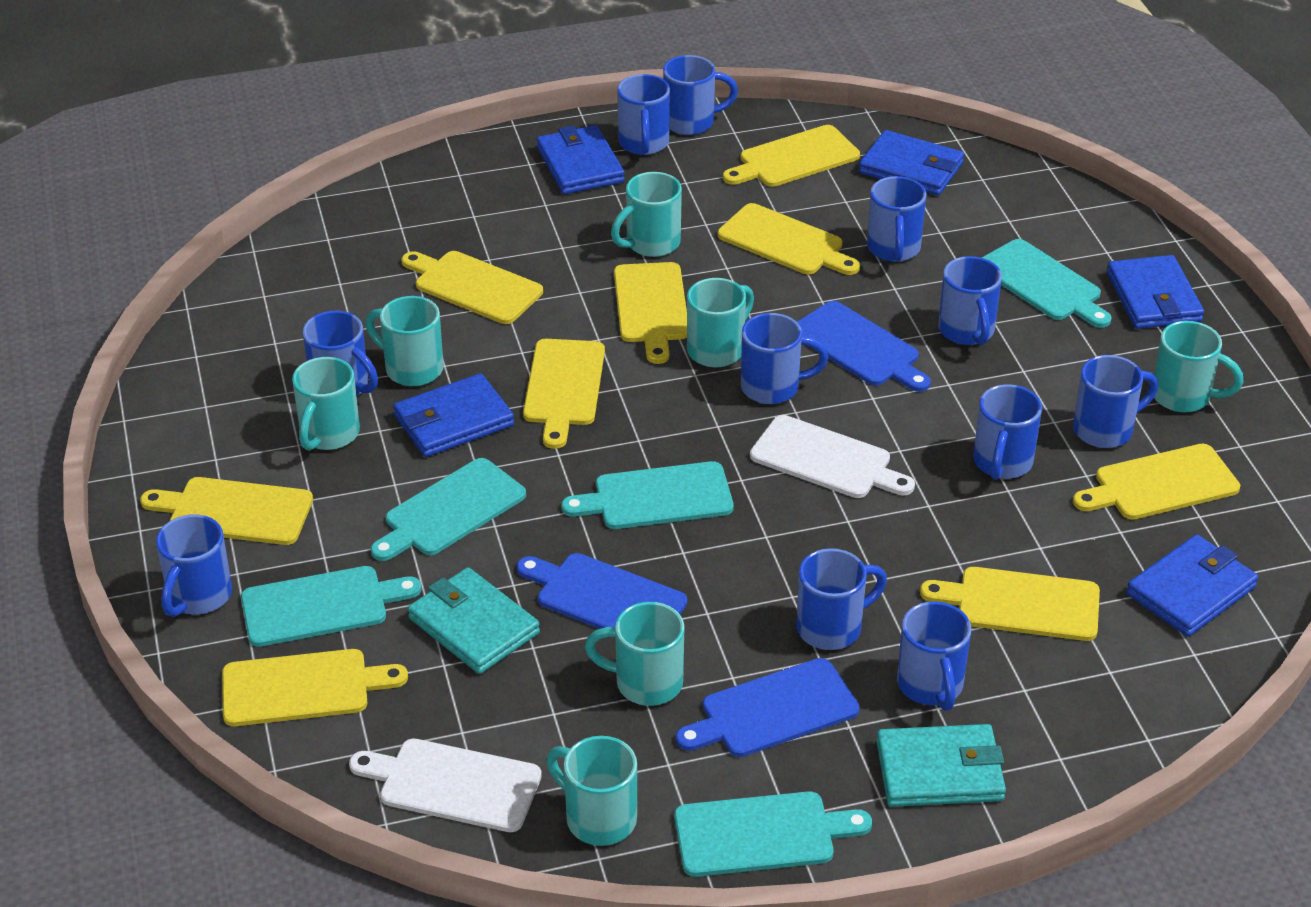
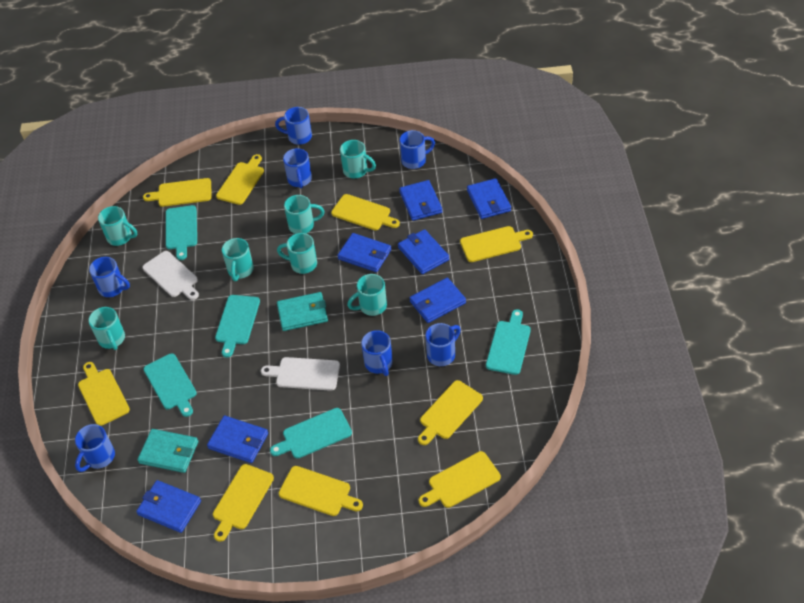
blue cutting board: 3 -> 0
blue mug: 11 -> 7
blue wallet: 5 -> 7

